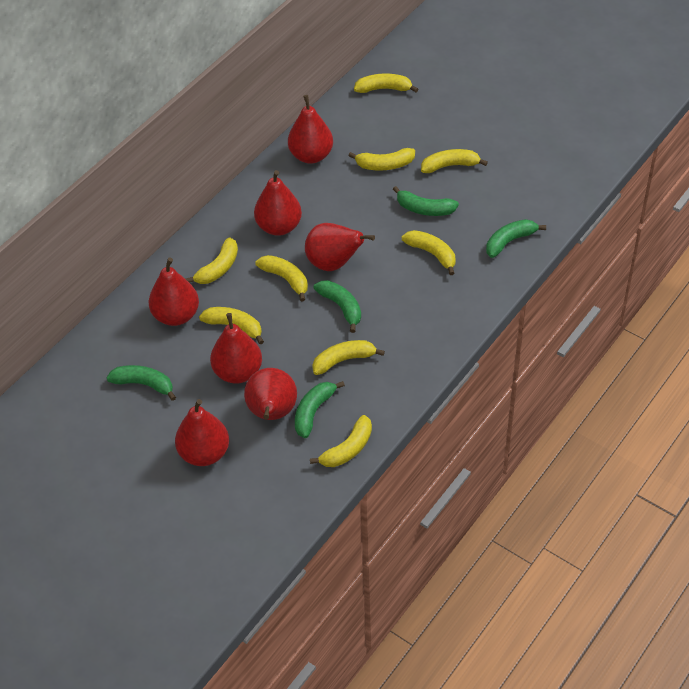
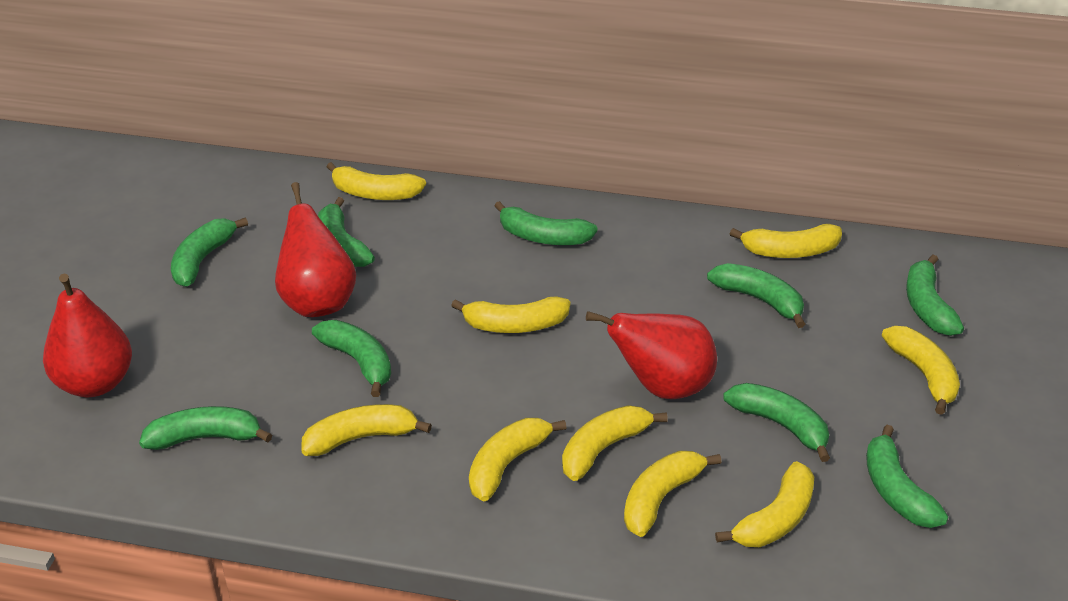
green banana: 5 -> 9
red pear: 7 -> 3

